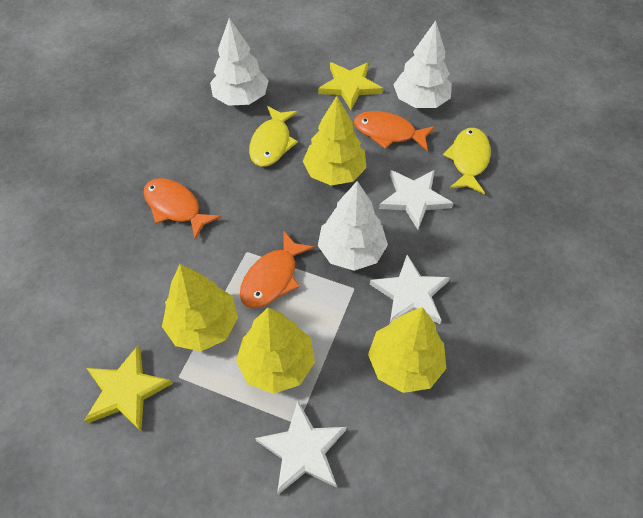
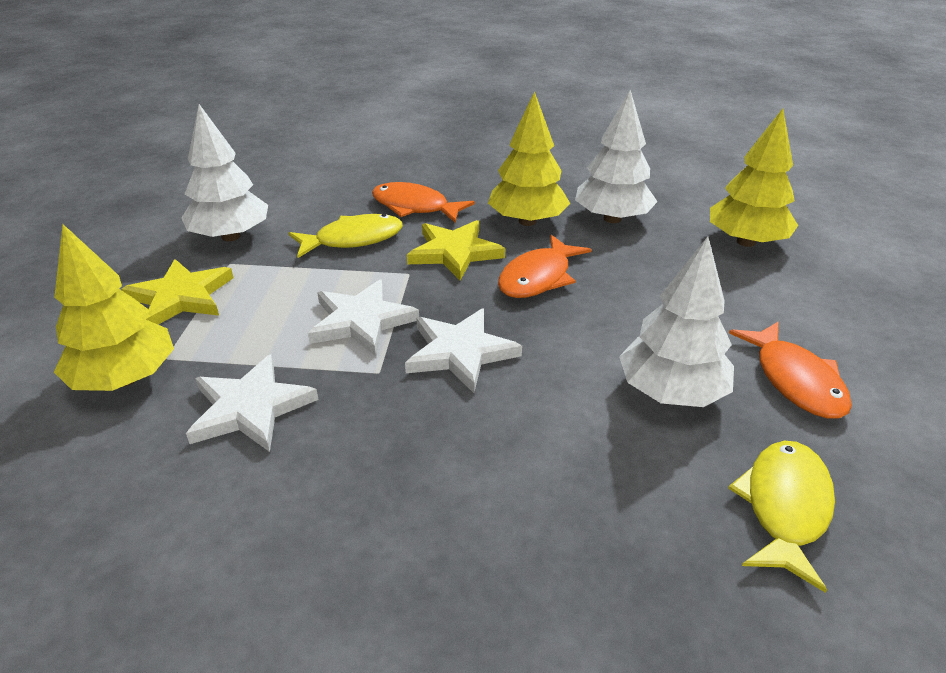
yellow tree: 4 -> 3

